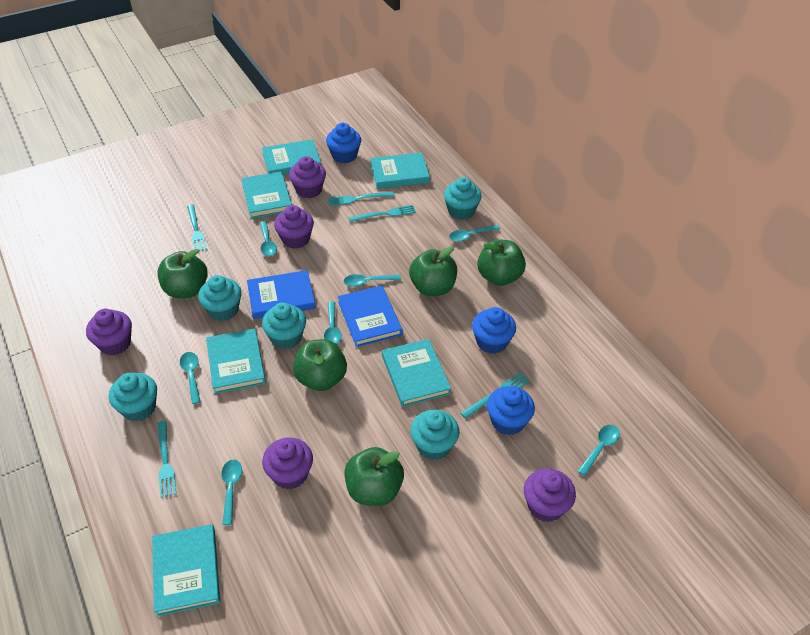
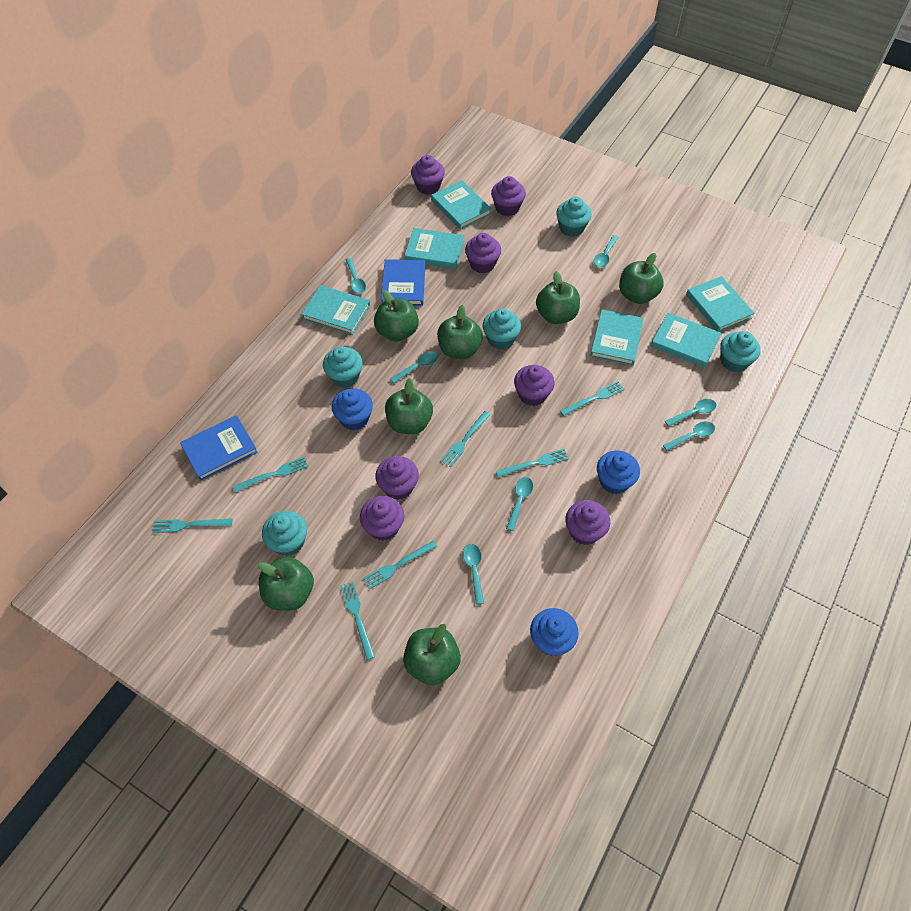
green apple: 5 -> 7
purple cupcake: 5 -> 7
turquoise fork: 5 -> 7

